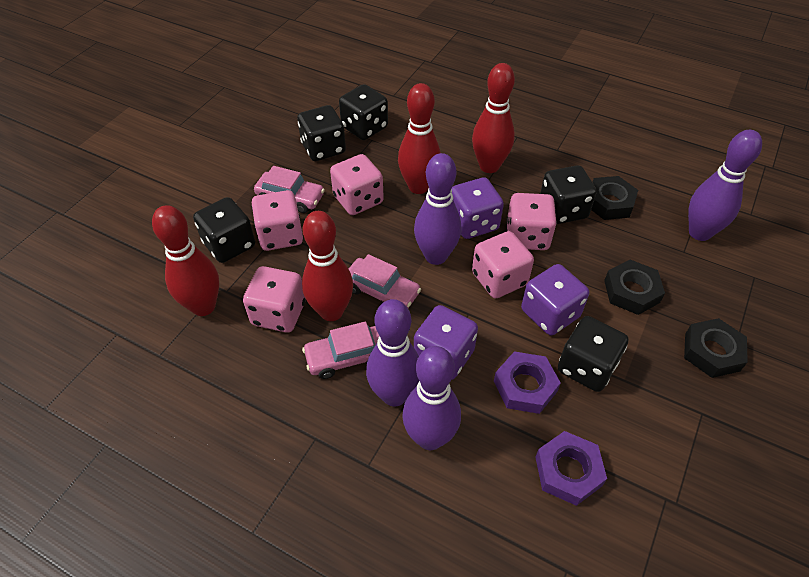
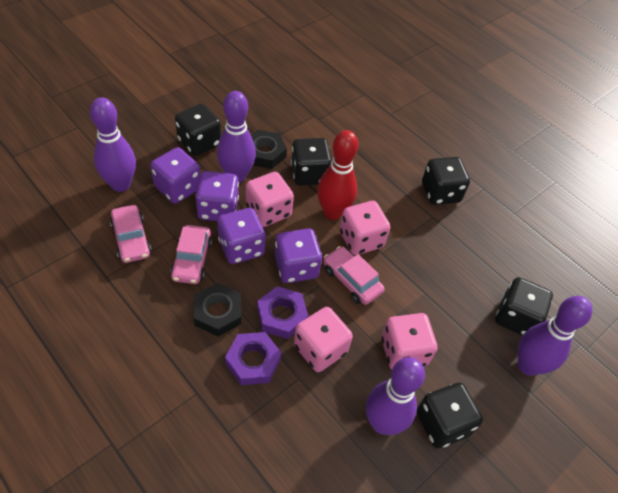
black nut: 3 -> 2
pink dice: 5 -> 4
purple dice: 3 -> 4
red bowling pin: 4 -> 1

